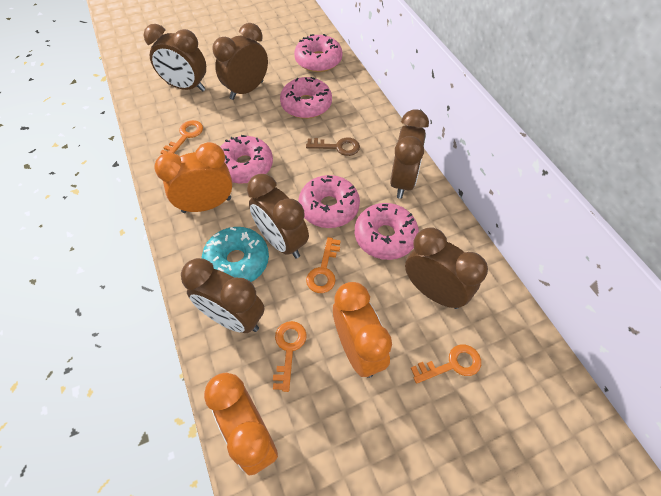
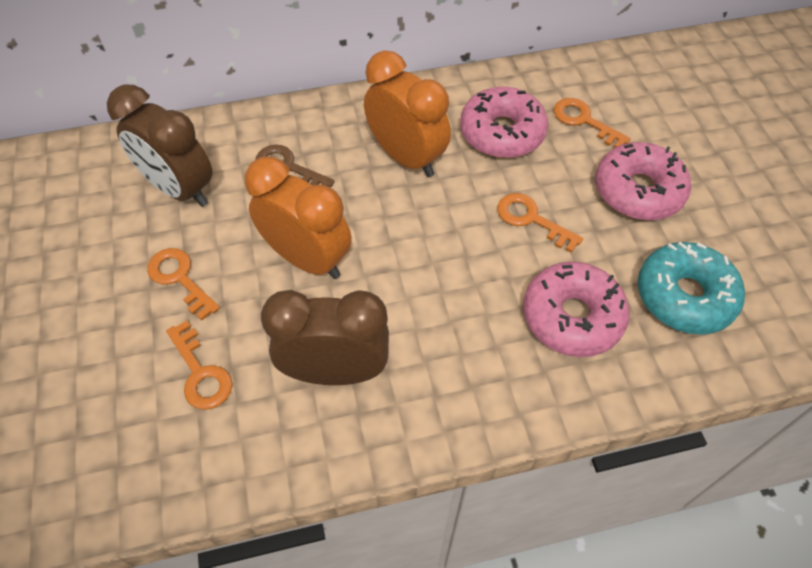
brown clock: 6 -> 2
orange clock: 3 -> 2
pink donut: 5 -> 3

